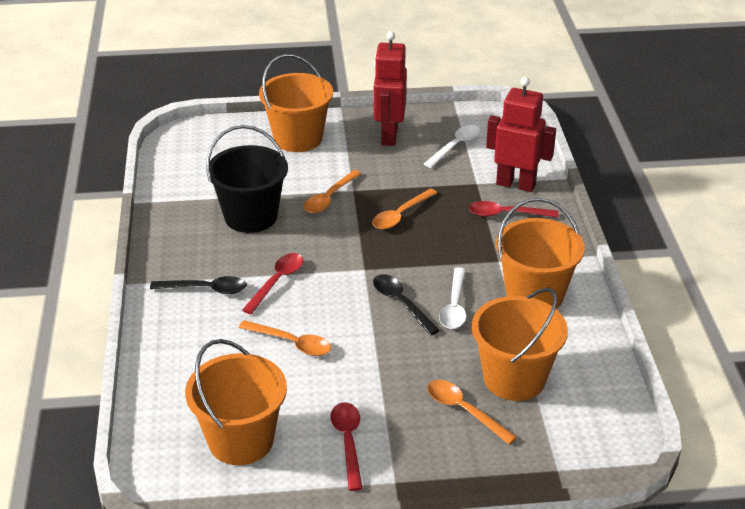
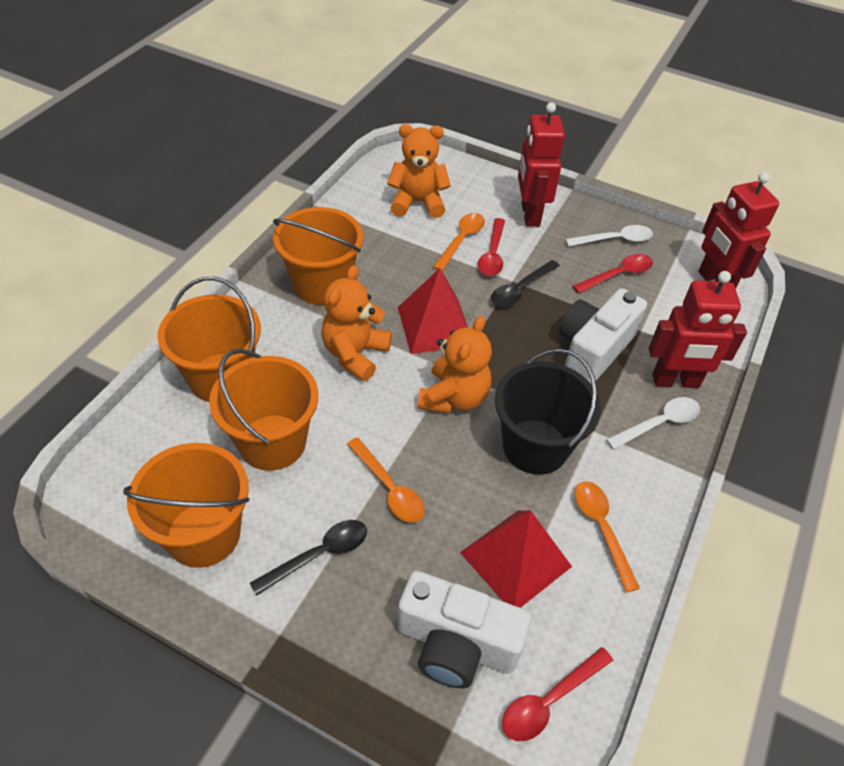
orange spoon: 4 -> 3
orange teddy bear: 0 -> 3
red pyramid: 0 -> 2
red robot: 2 -> 3
white camera: 0 -> 2

